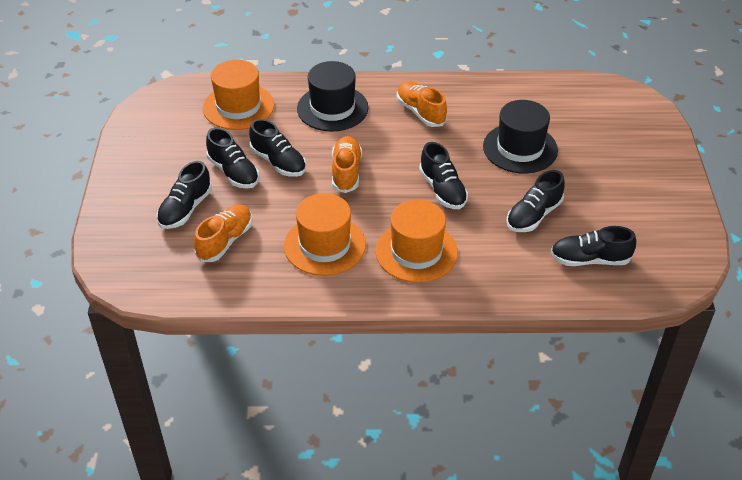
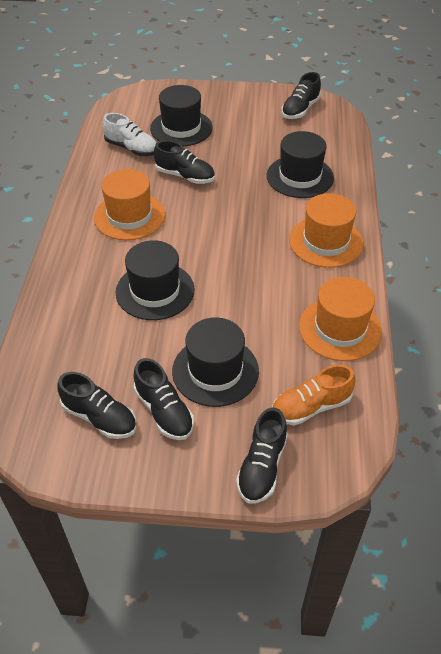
black hat: 2 -> 4
black shoe: 6 -> 5
orange shoe: 3 -> 1
white shoe: 0 -> 1

